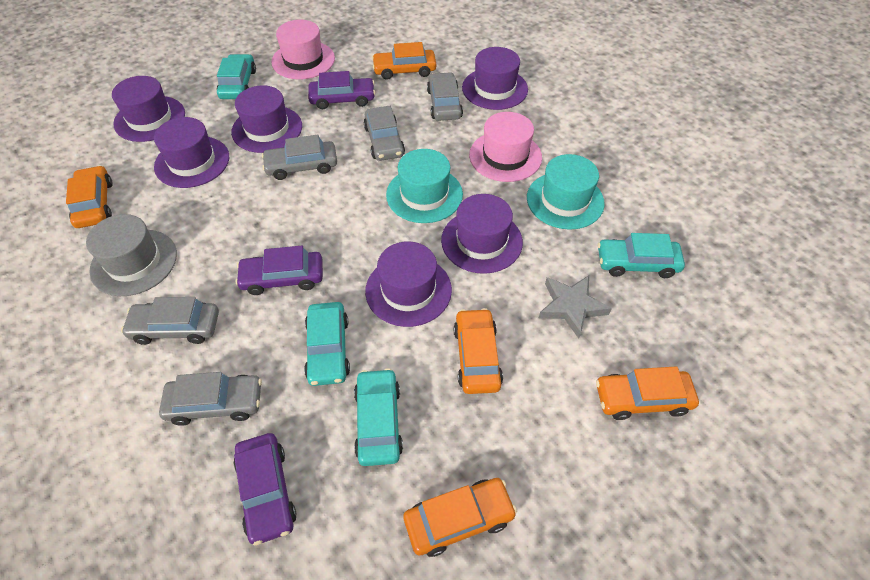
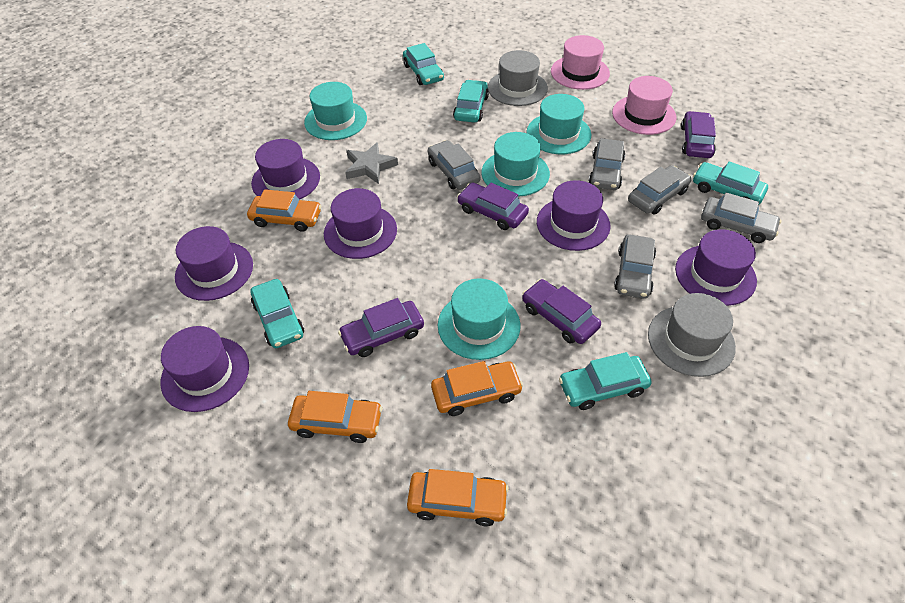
grey hat: 1 -> 2
orange car: 5 -> 4
purple car: 3 -> 4
turquoise car: 4 -> 5
turquoise hat: 2 -> 4

